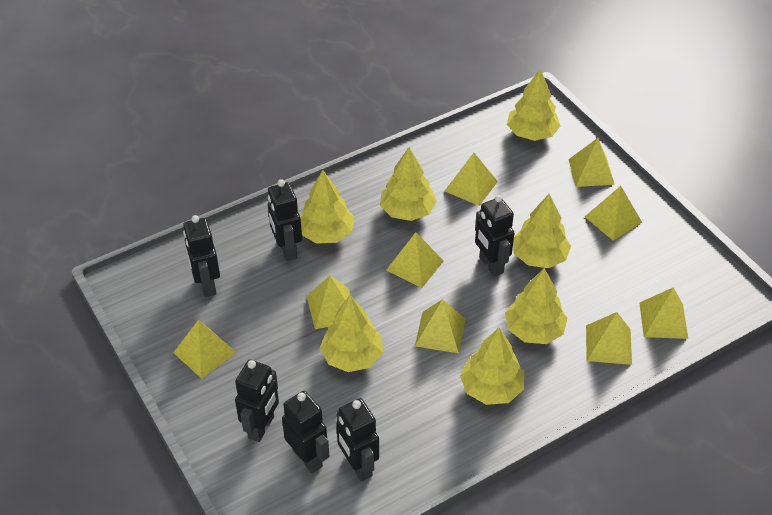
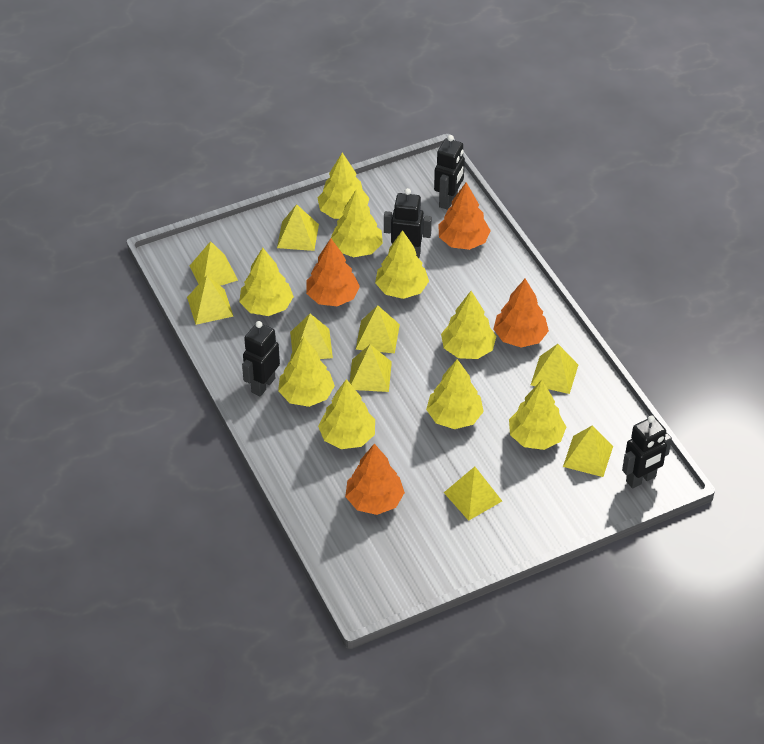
black robot: 6 -> 4
orange tree: 0 -> 4
yellow tree: 7 -> 9

